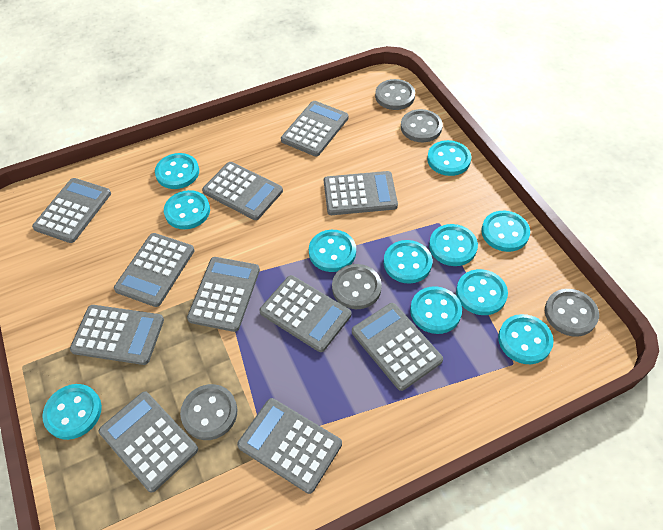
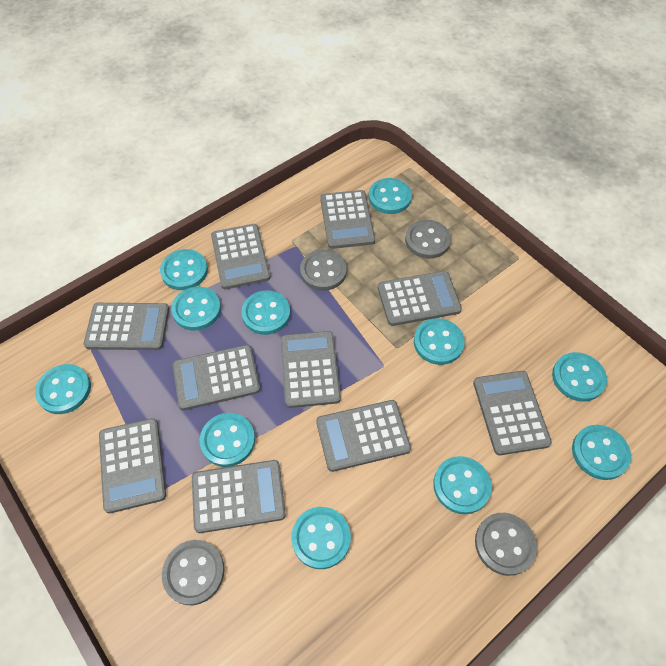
grey button: 5 -> 4
grey calculator: 11 -> 10

